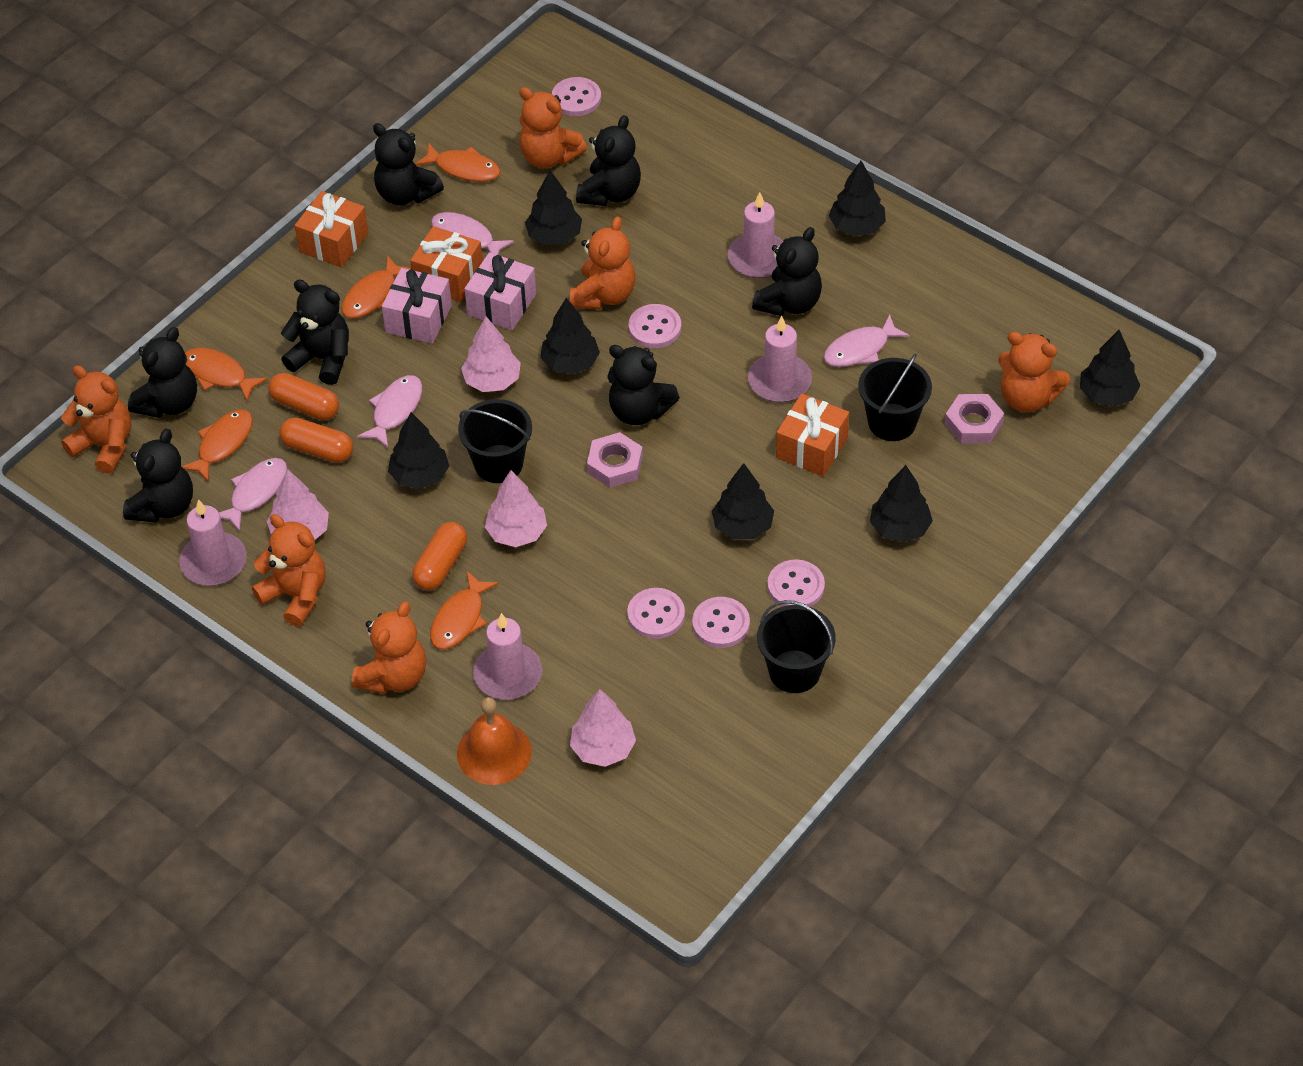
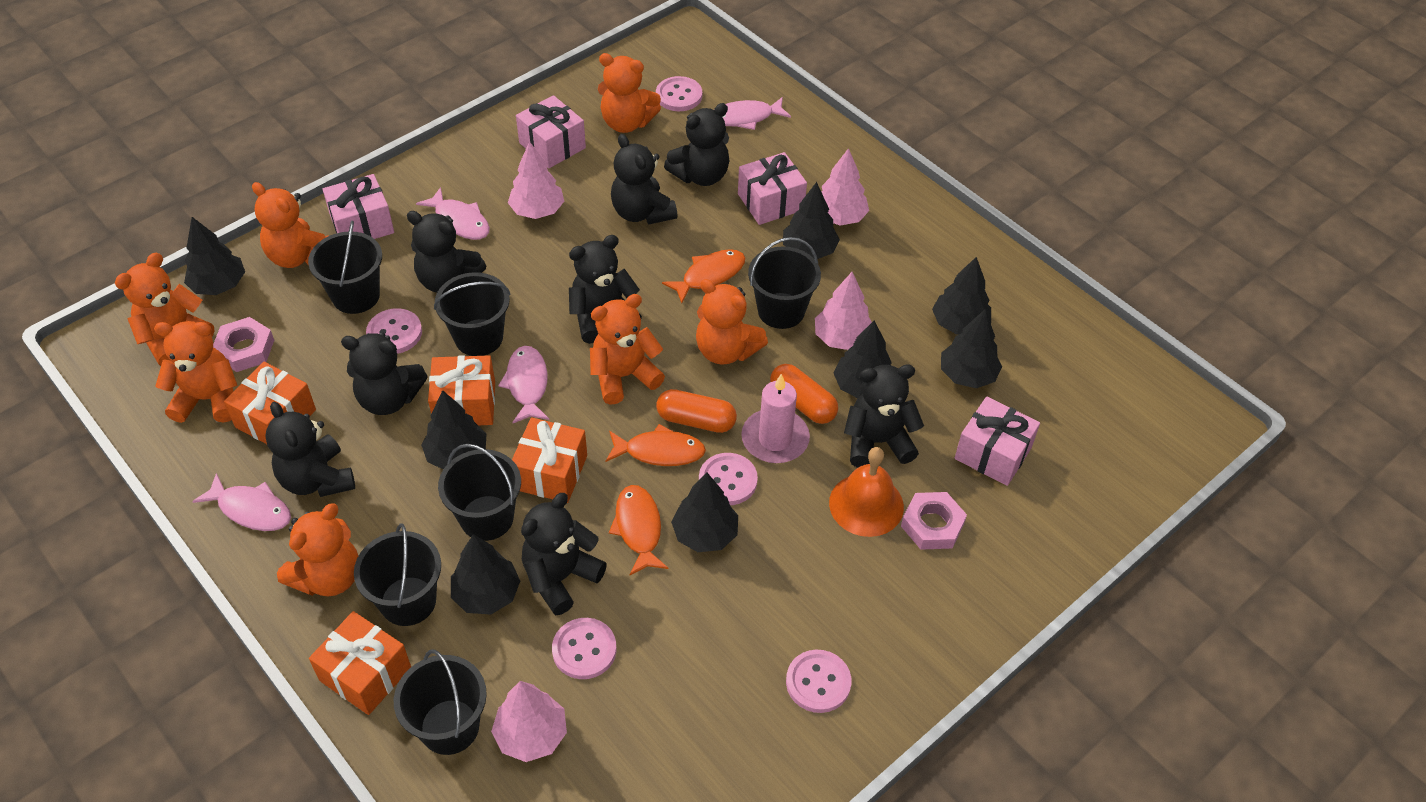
black bucket: 3 -> 6
black teddy bear: 7 -> 8
black tree: 7 -> 8
orange capsule: 3 -> 2
orange fish: 5 -> 3
orange gift: 3 -> 4
orange teddy bear: 6 -> 7
pink candle: 4 -> 1
pink gift: 2 -> 4

